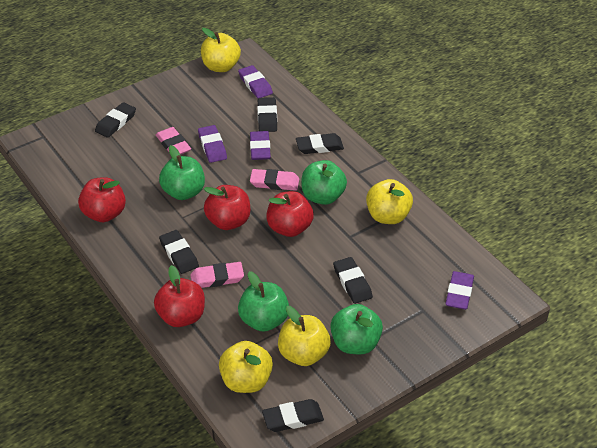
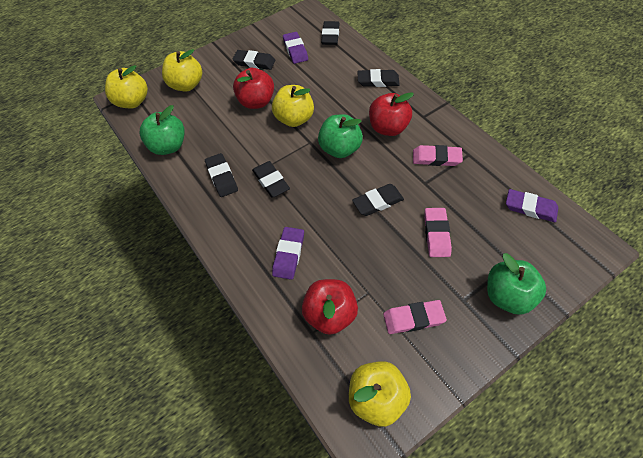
green apple: 4 -> 3
purple eraser: 4 -> 3
red apple: 4 -> 3

